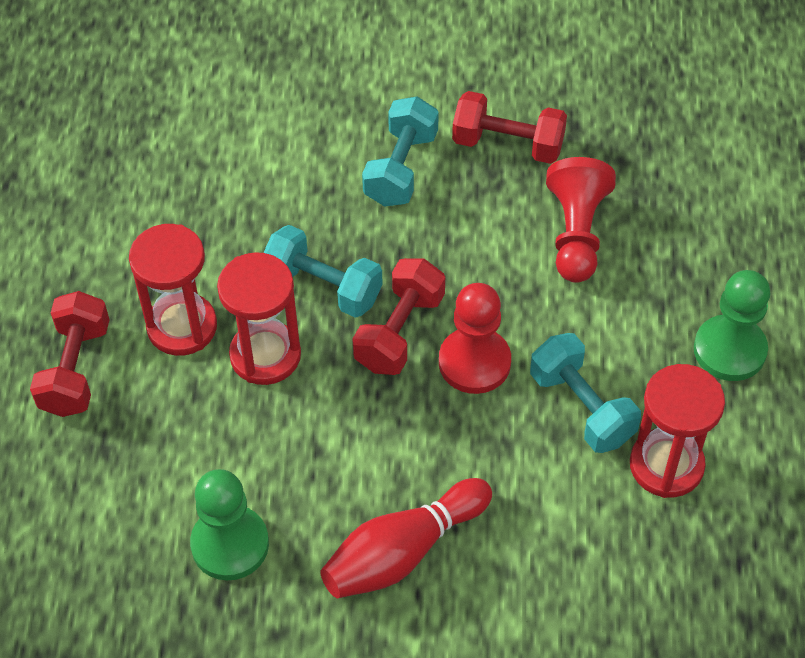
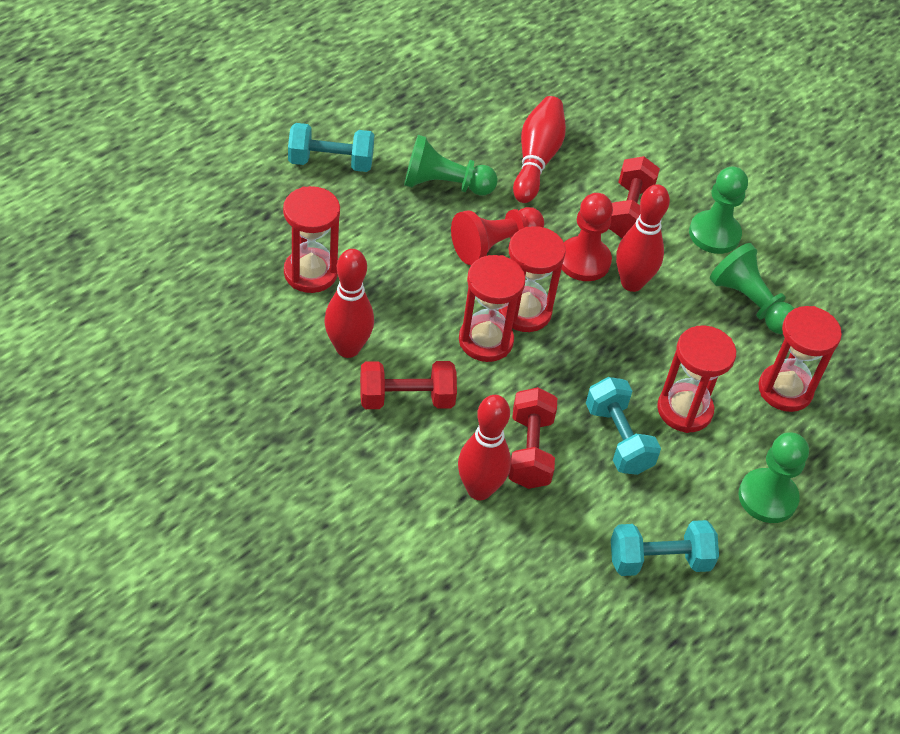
green pawn: 2 -> 4
red bowling pin: 1 -> 4
red hourglass: 3 -> 5

